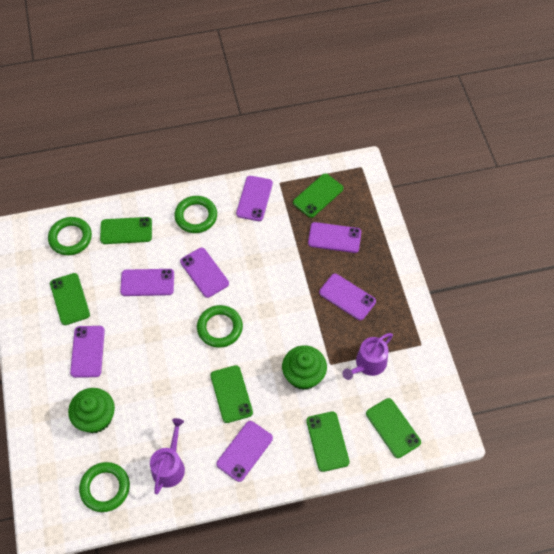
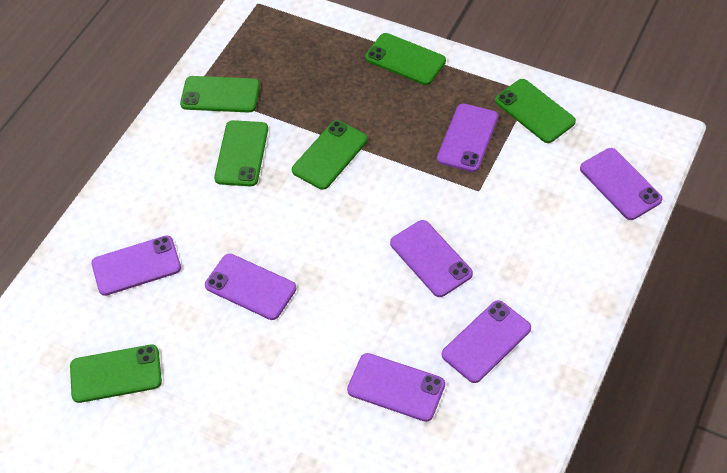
green cupcake: 2 -> 0
green ring: 4 -> 0
purple watering can: 2 -> 0

